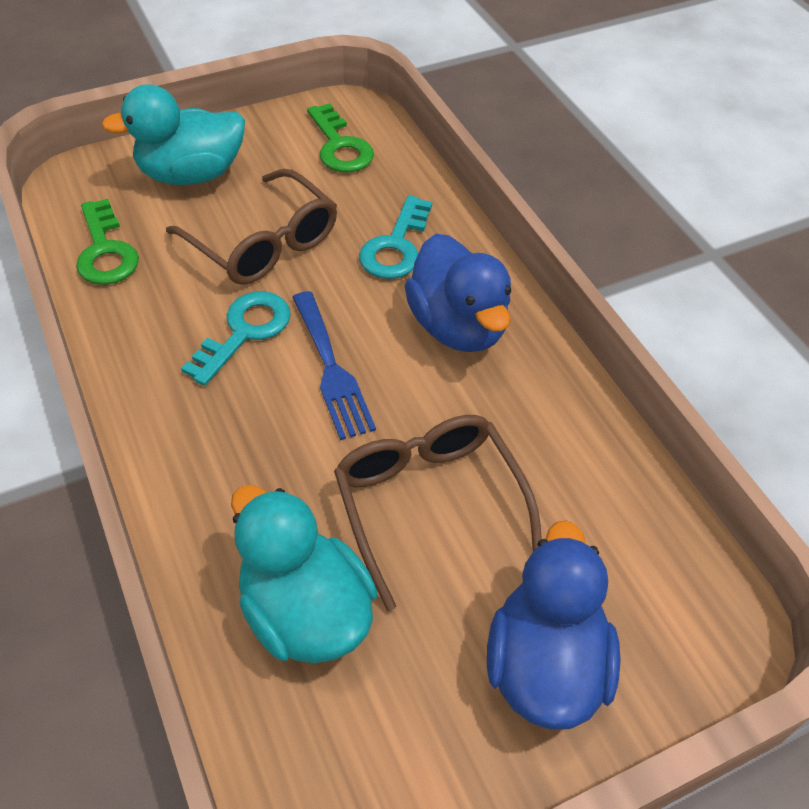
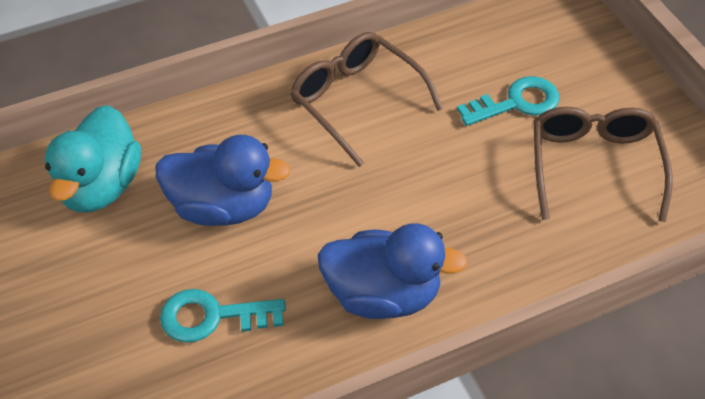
blue fork: 1 -> 0
green key: 2 -> 0
turquoise duck: 2 -> 1

